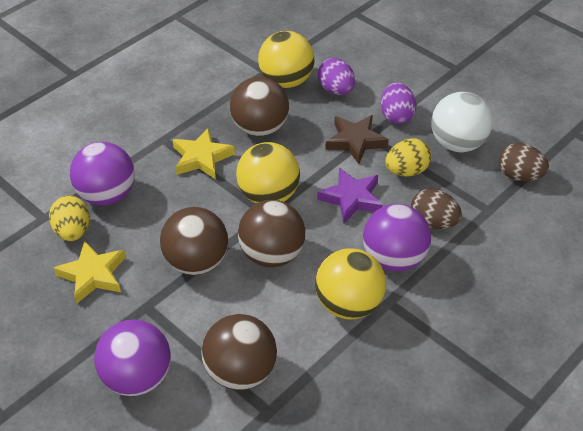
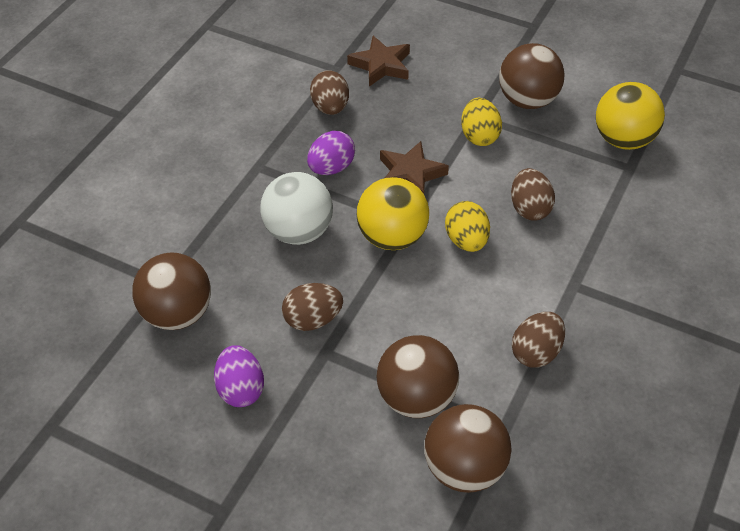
brown egg: 2 -> 4
brown star: 1 -> 2
purple ball: 3 -> 0
purple star: 1 -> 0
yellow ball: 3 -> 2
yellow star: 2 -> 0

